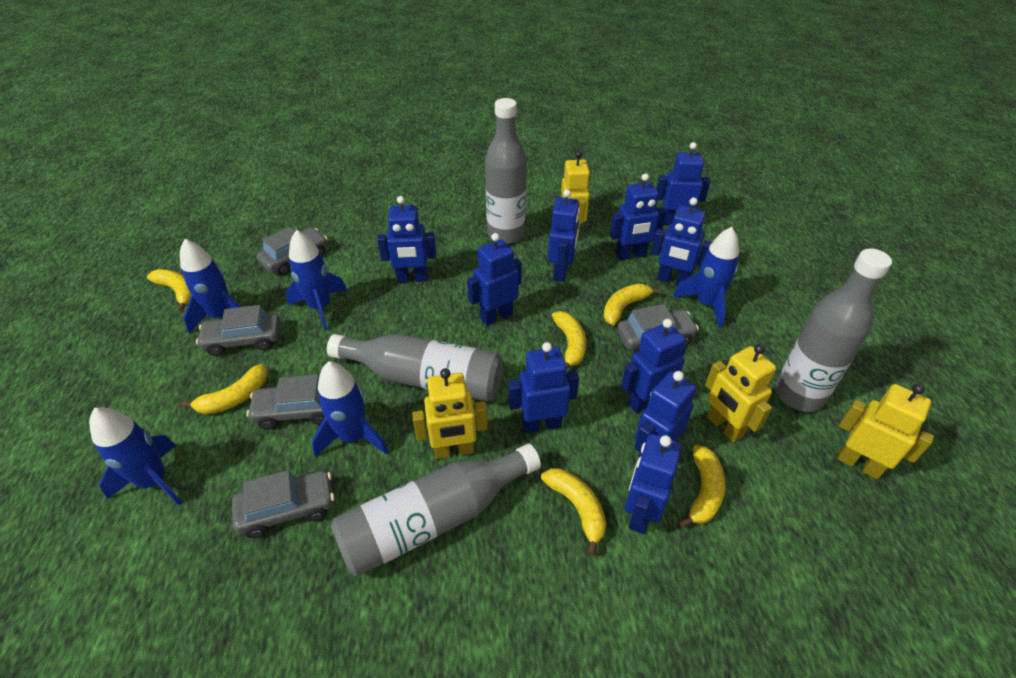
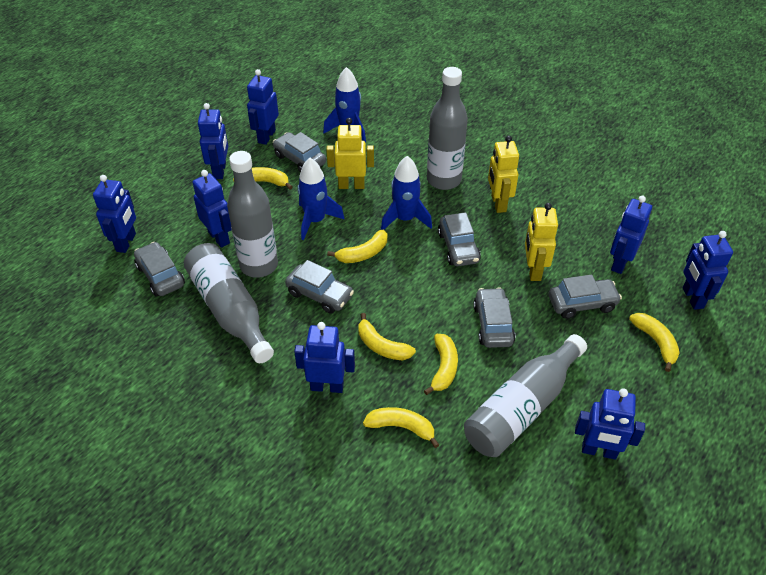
blue robot: 10 -> 8
blue rocket: 5 -> 3
grey car: 5 -> 6
yellow robot: 4 -> 3

